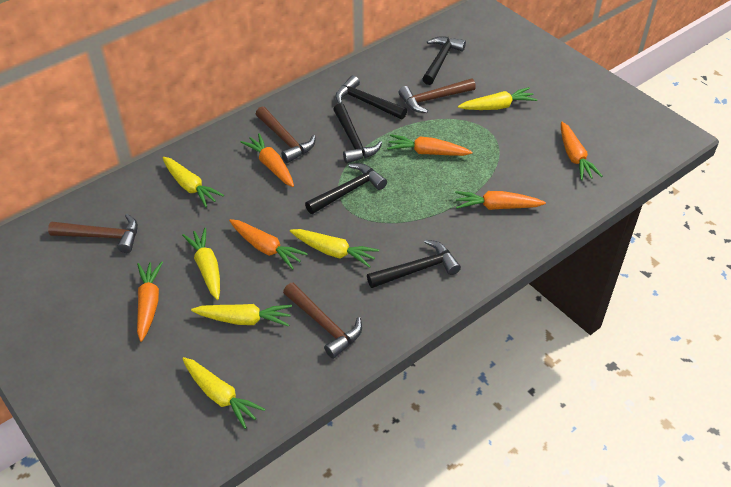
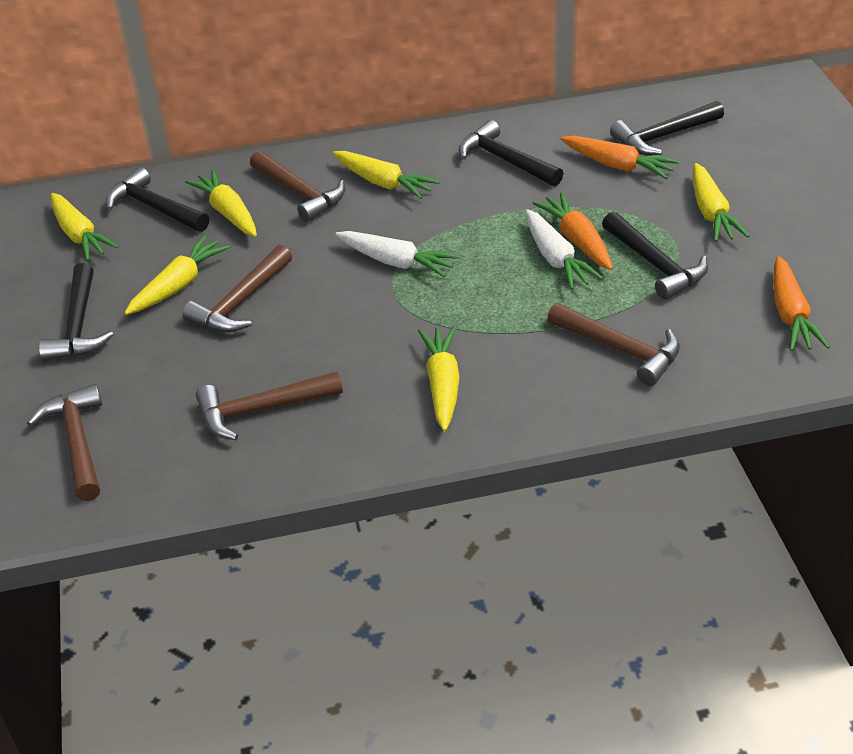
brown hammer: 4 -> 5
orange carrot: 6 -> 3
white carrot: 0 -> 2

